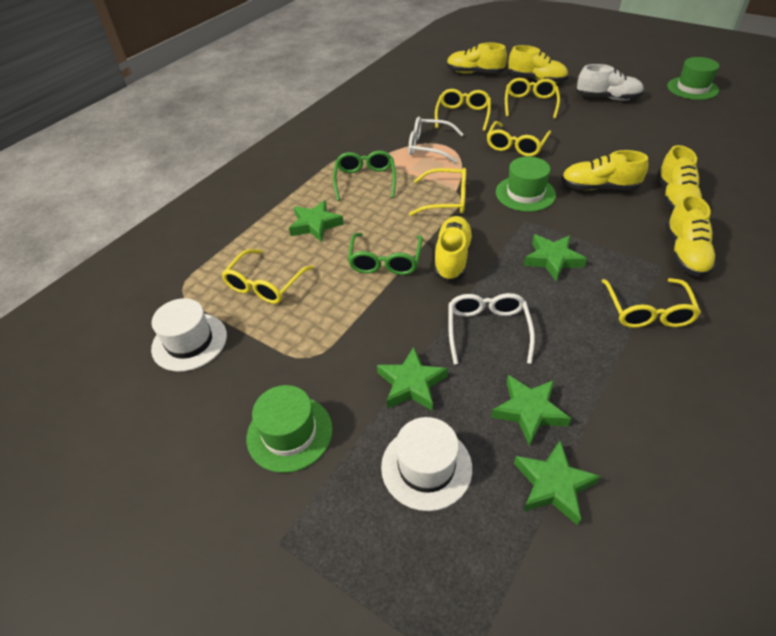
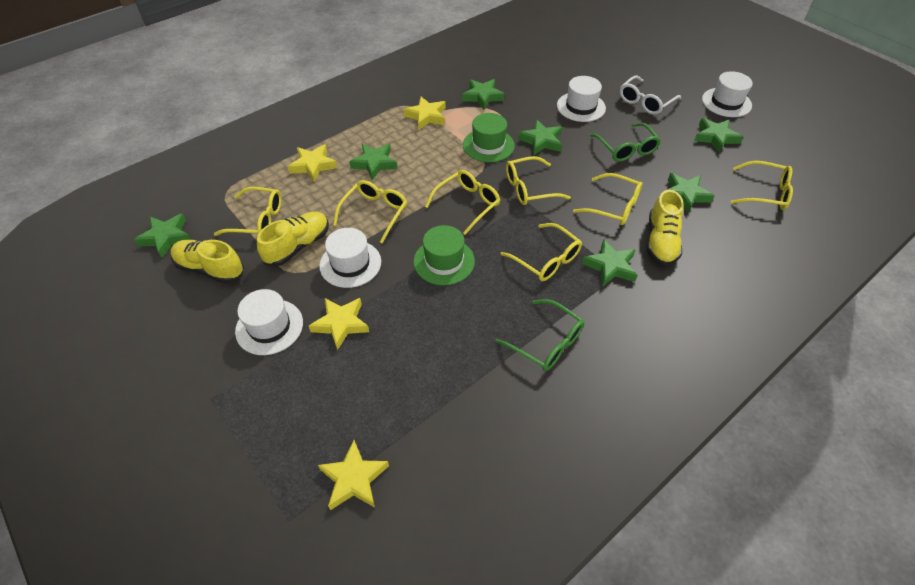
green hat: 3 -> 2
green star: 5 -> 7
white glasses: 2 -> 1
white hat: 2 -> 4
white shoe: 1 -> 0
yellow glasses: 6 -> 7
yellow shoe: 6 -> 3
yellow star: 0 -> 4

